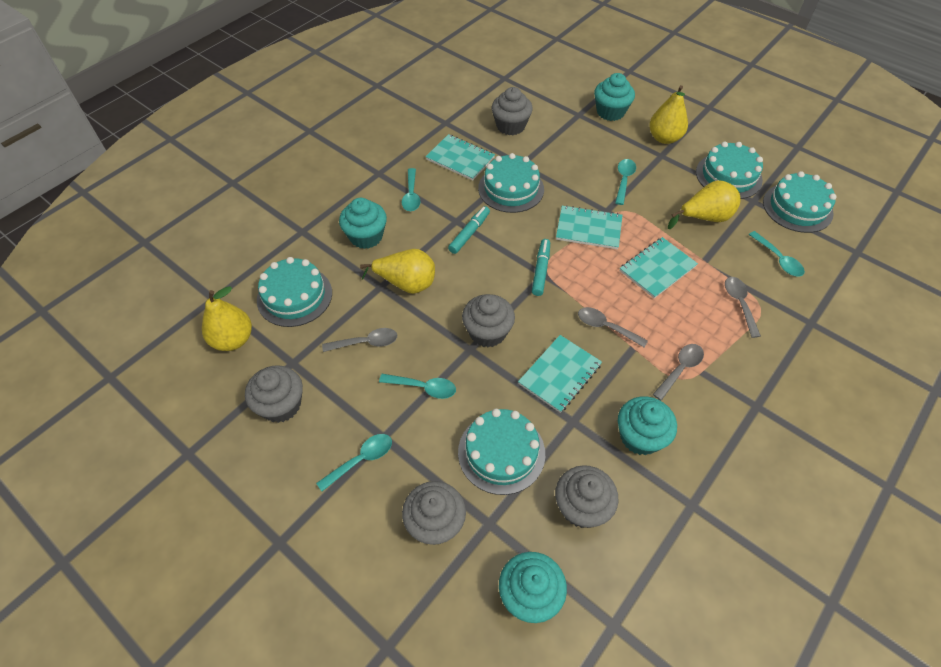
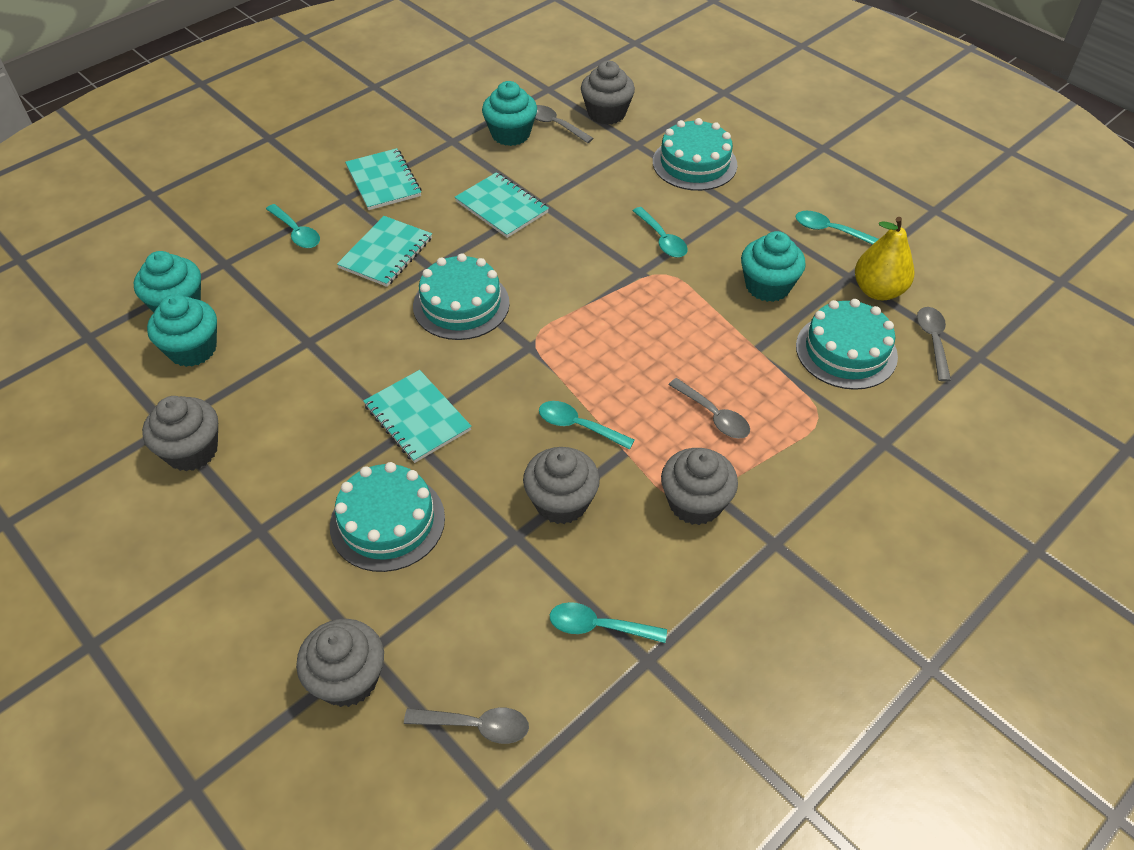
turquoise cake: 5 -> 4
turquoise marker: 2 -> 0
yellow pear: 4 -> 1

